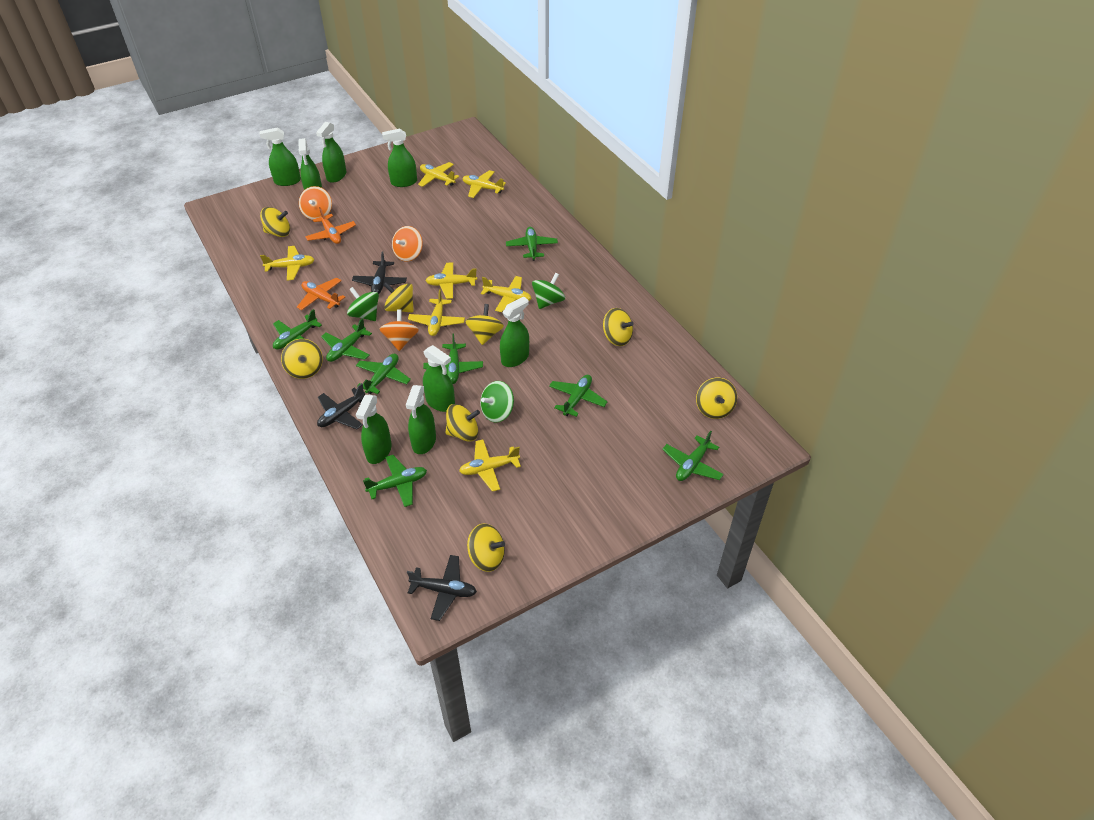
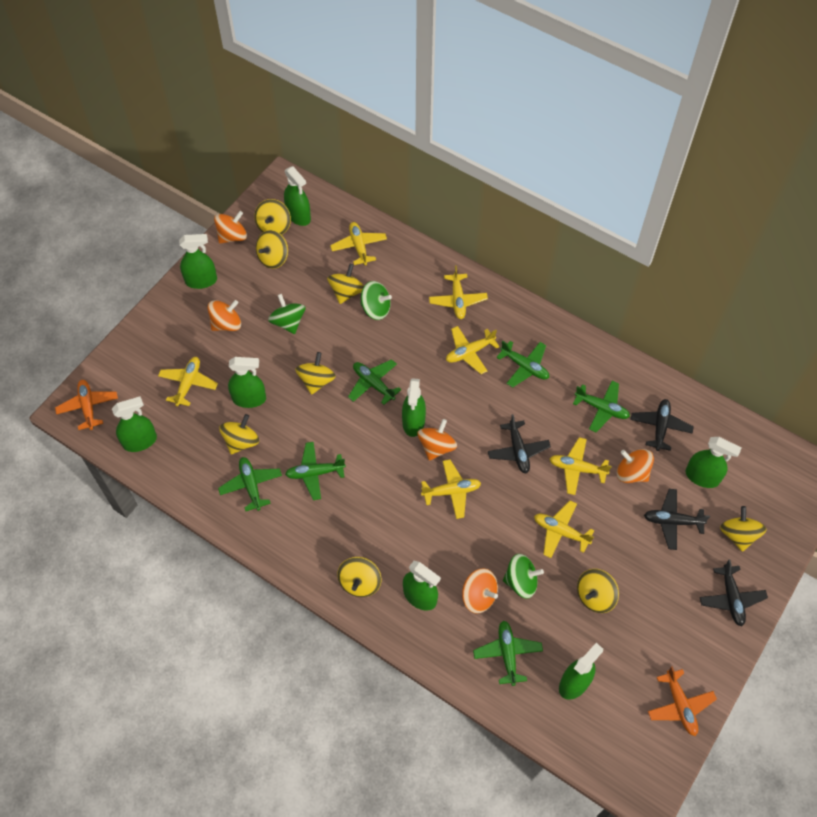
black plane: 3 -> 4
green plane: 8 -> 6
orange spinning top: 3 -> 5

